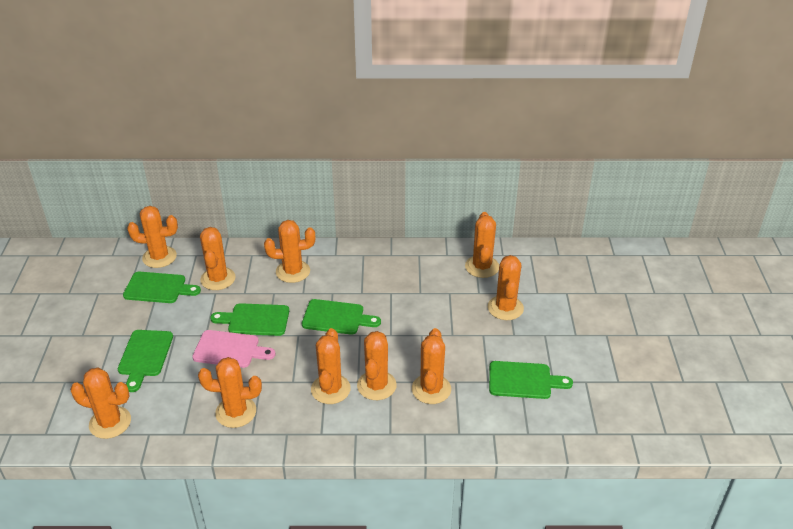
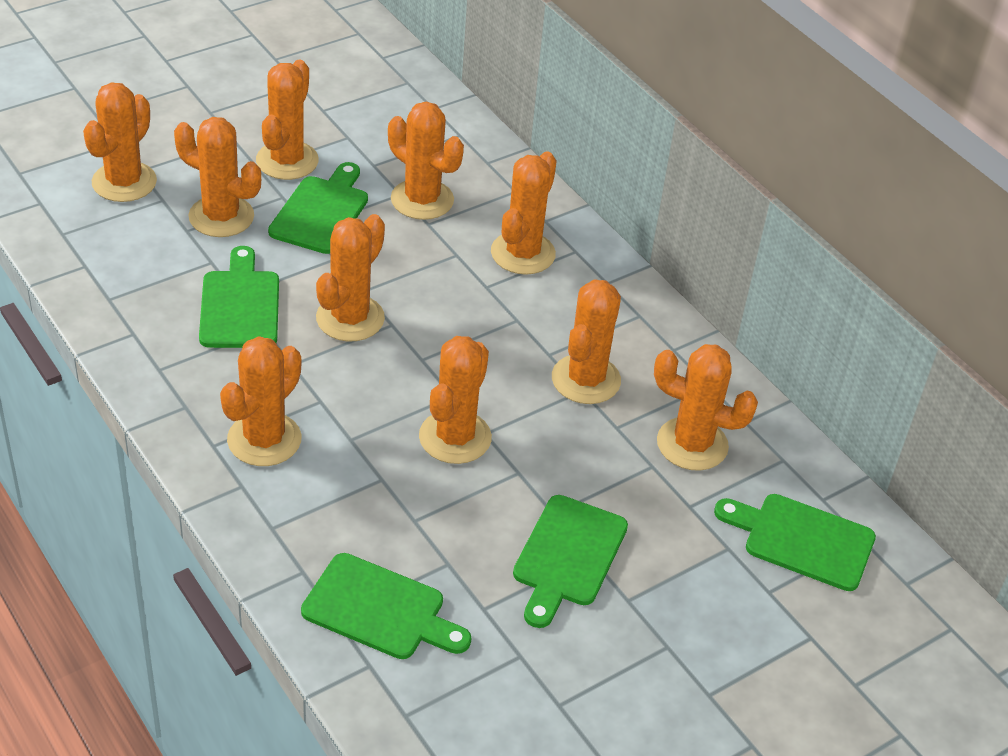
pink cutting board: 1 -> 0

